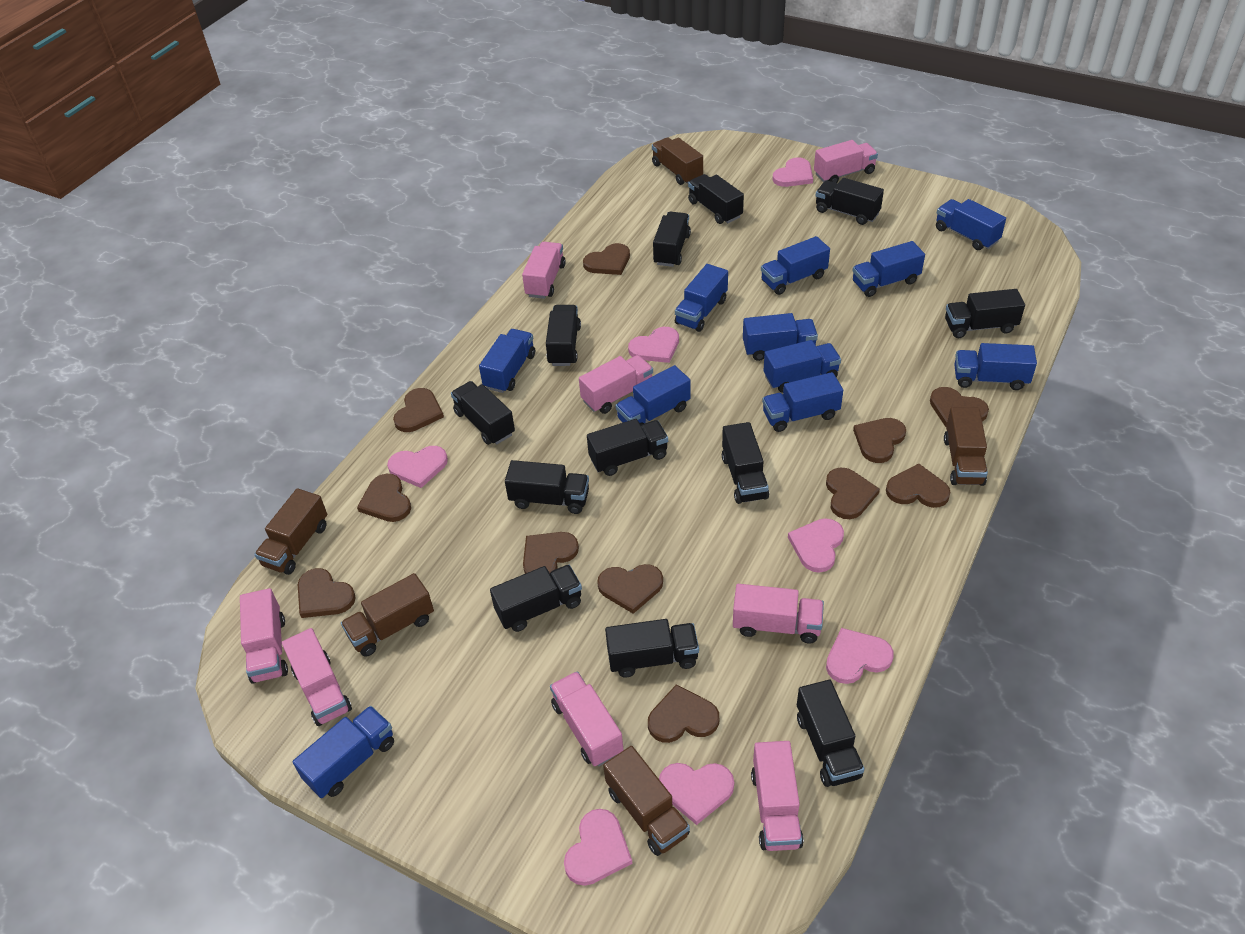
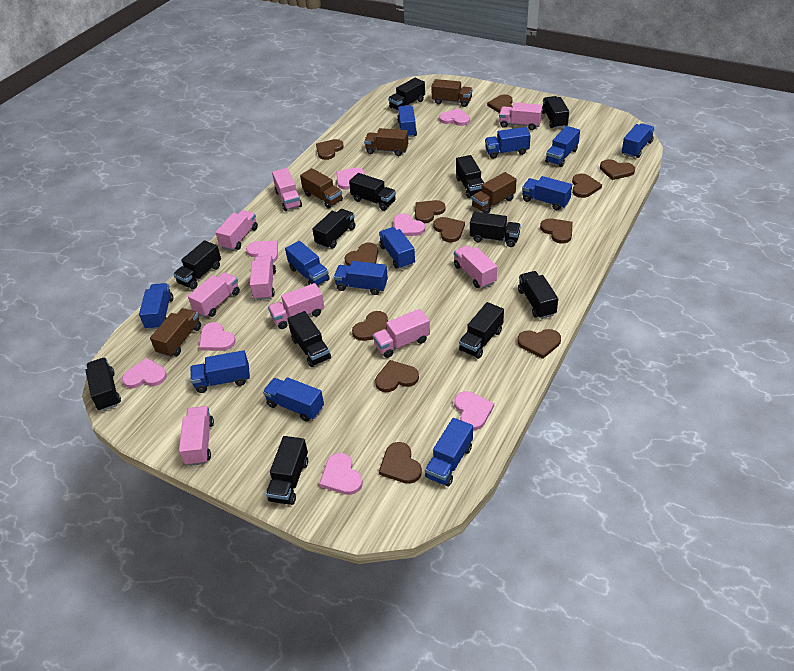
blue truck: 11 -> 12
brown heart: 11 -> 12
pink heart: 7 -> 8
pink truck: 8 -> 9

